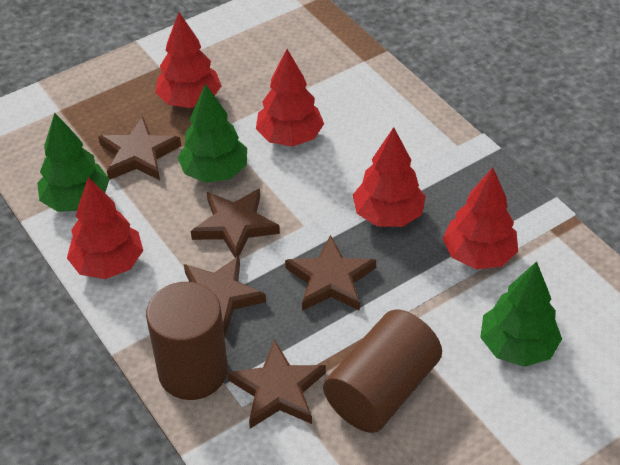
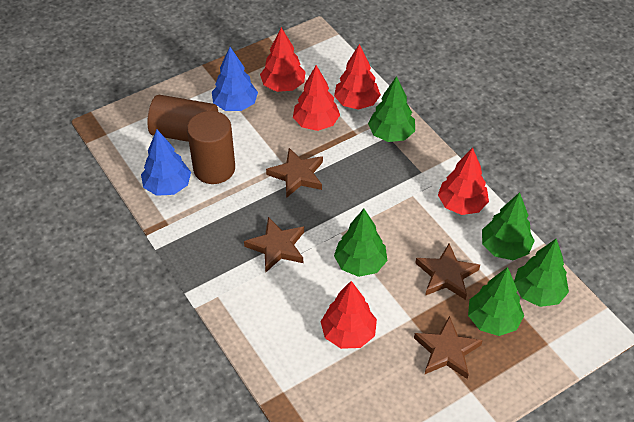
blue tree: 0 -> 2
brown star: 5 -> 4
green tree: 3 -> 5

